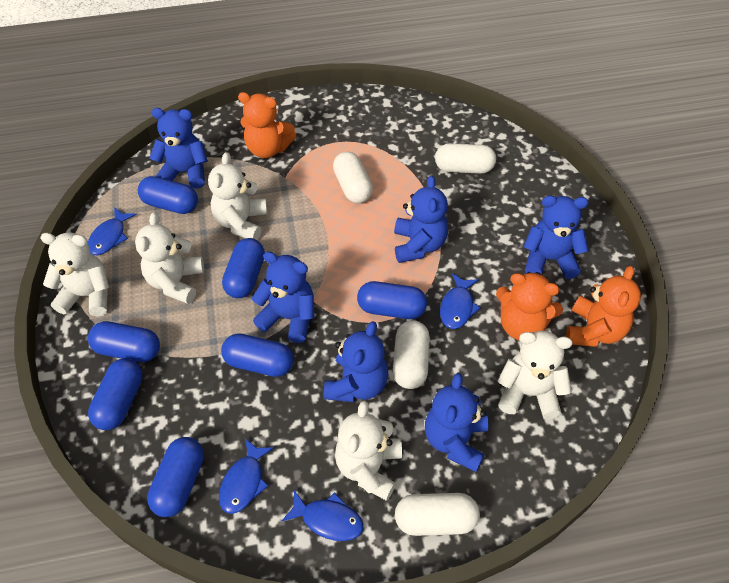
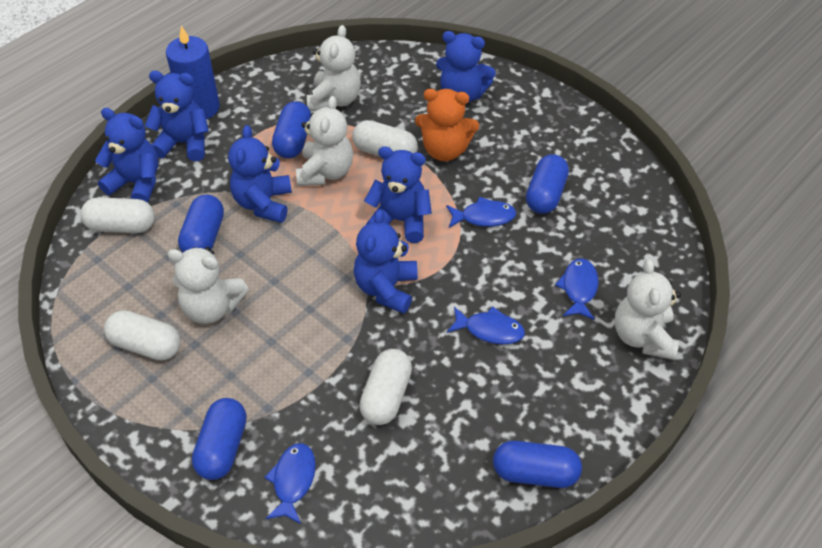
blue candle: 0 -> 1
blue capsule: 7 -> 5
orange teddy bear: 3 -> 1
white teddy bear: 5 -> 4

